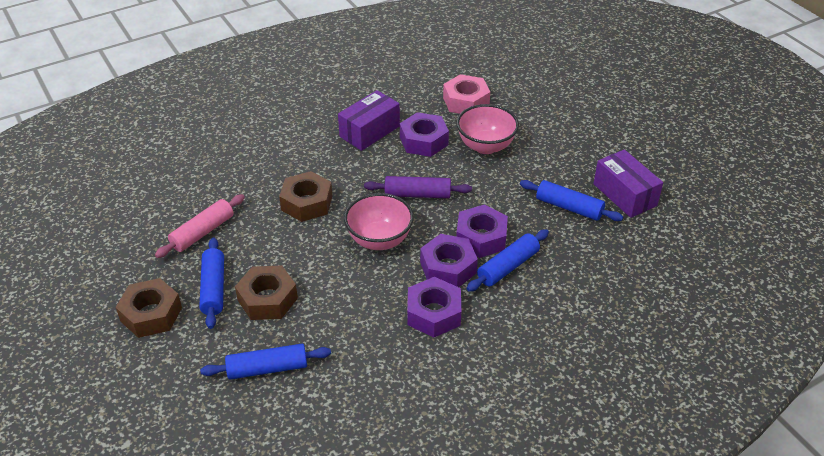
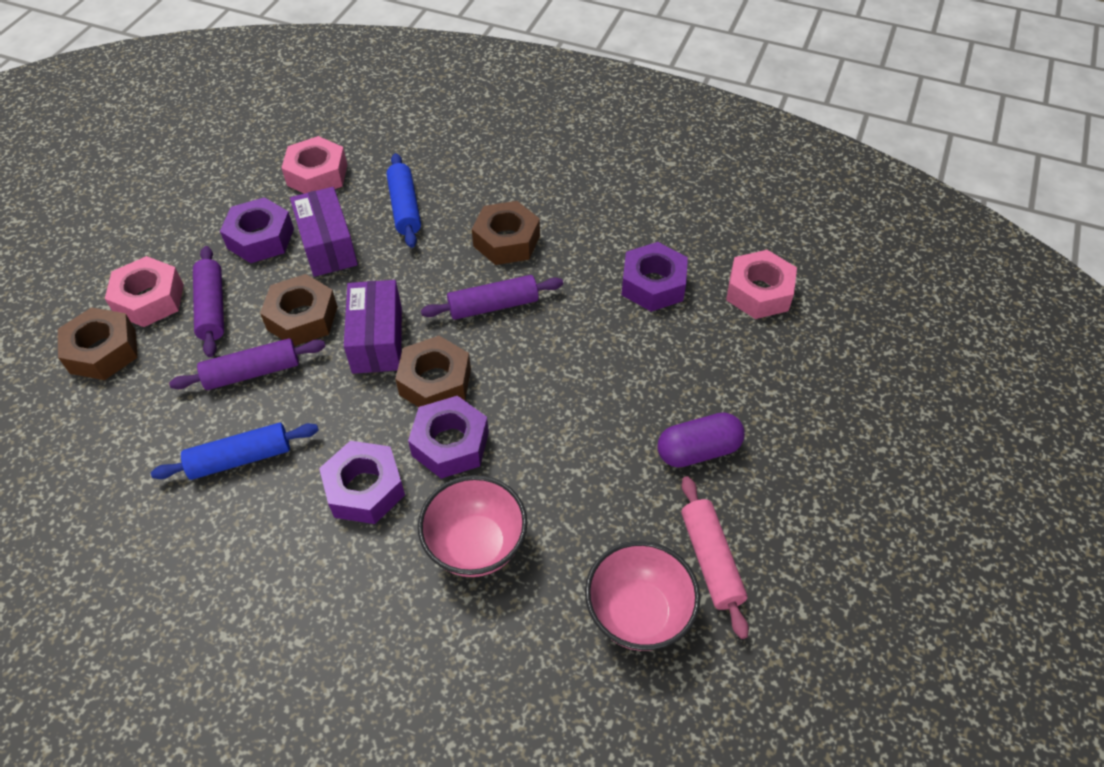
blue rolling pin: 4 -> 2
brown nut: 3 -> 4
pink nut: 1 -> 3
purple capsule: 0 -> 1
purple rolling pin: 1 -> 3

